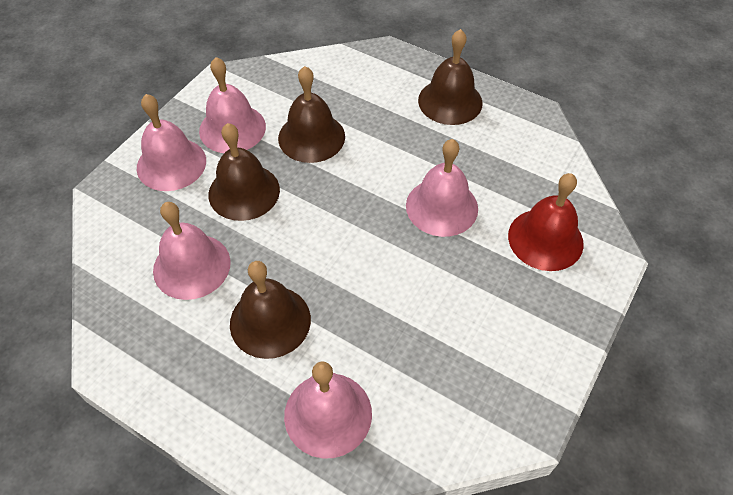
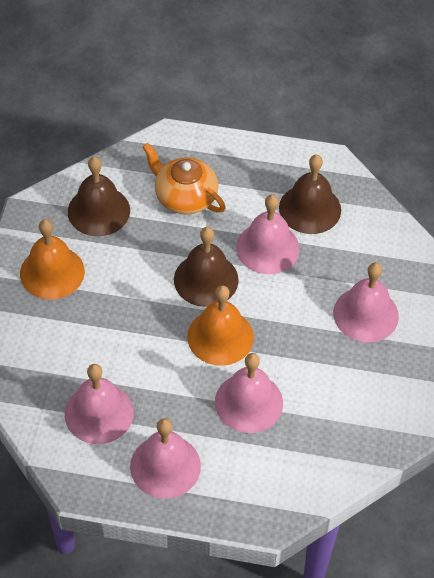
brown bell: 4 -> 3
orange bell: 0 -> 2
orange teapot: 0 -> 1
red bell: 1 -> 0

